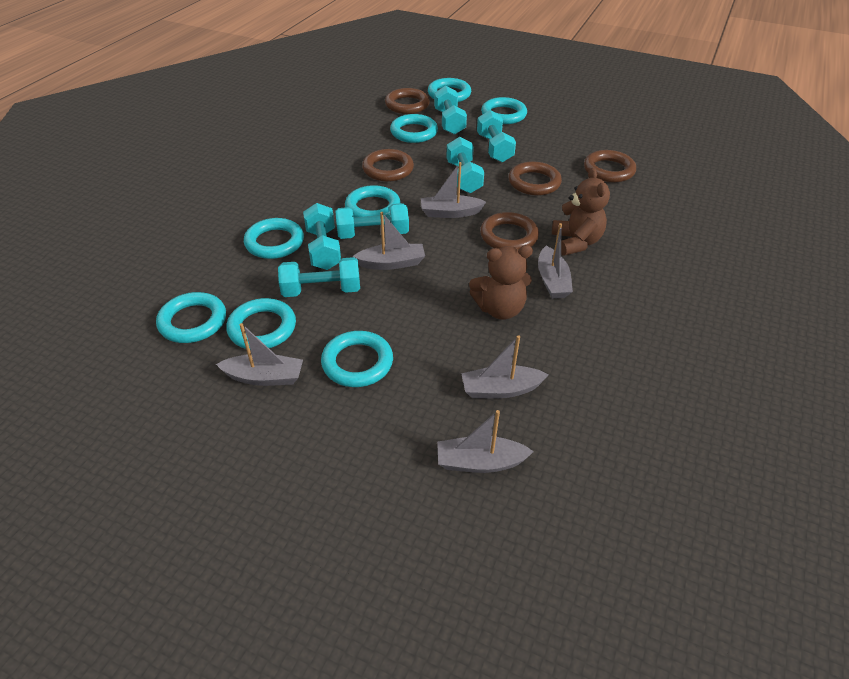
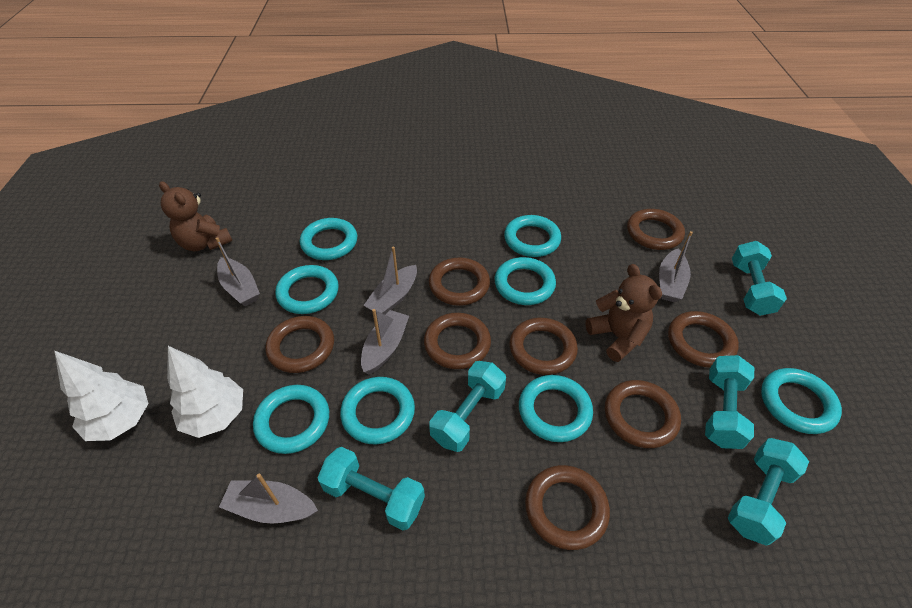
brown ring: 5 -> 8
grey boat: 6 -> 5
turquoise dumbbell: 6 -> 5
white tree: 0 -> 2

